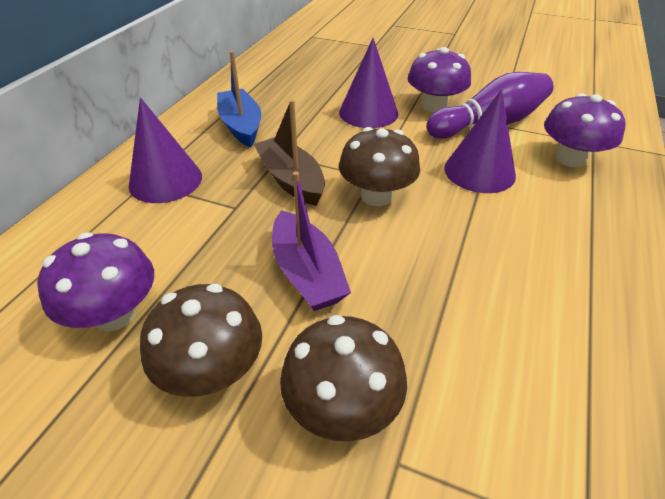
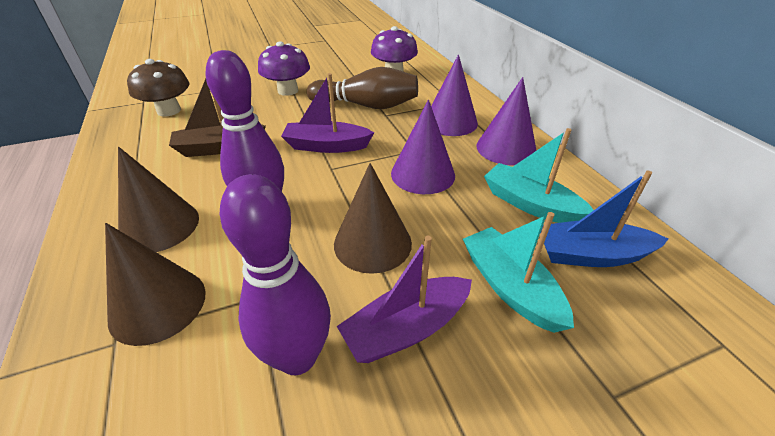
brown bowling pin: 0 -> 1
brown cone: 0 -> 3
brown mushroom: 3 -> 1
purple boat: 1 -> 2
purple bowling pin: 1 -> 2
purple mushroom: 3 -> 2
turquoise boat: 0 -> 2

